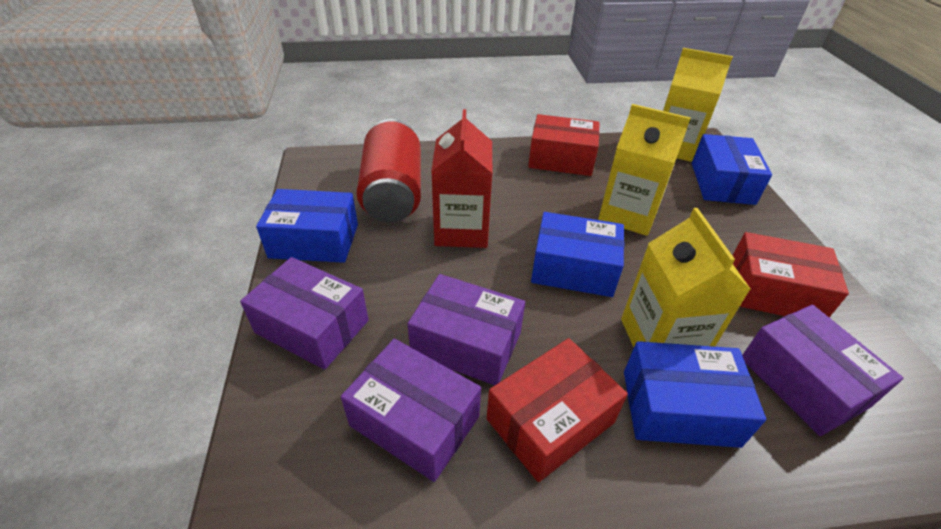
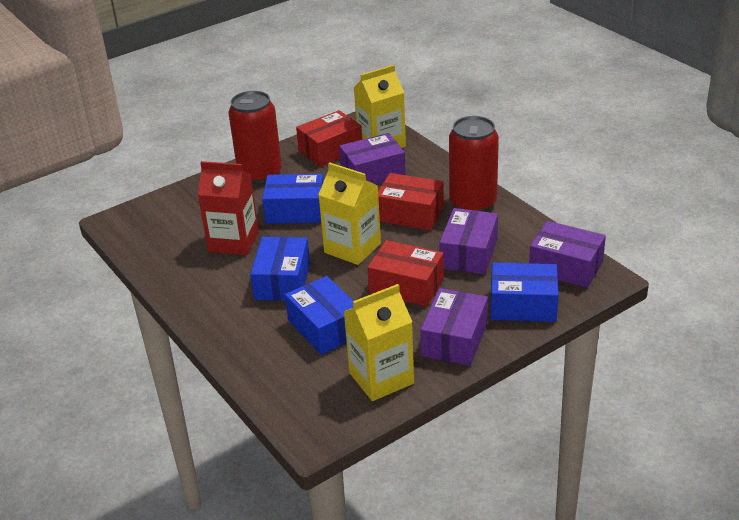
red can: 1 -> 2

